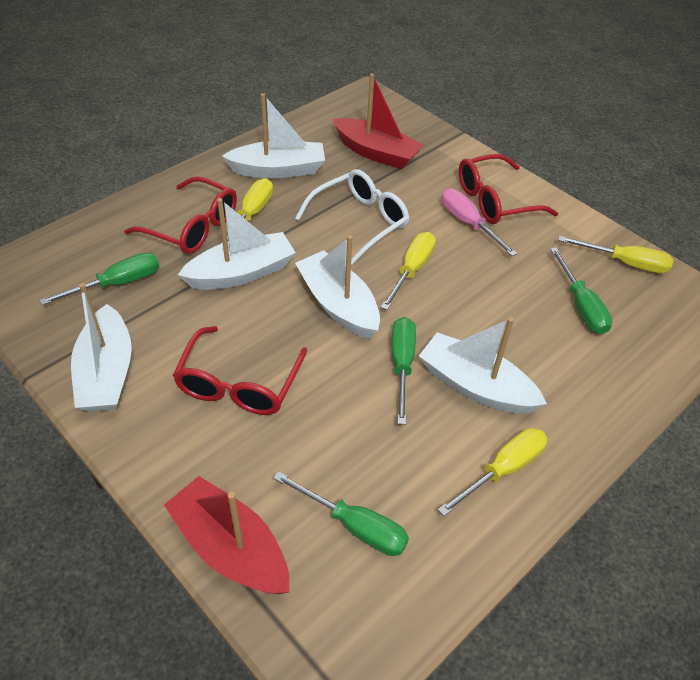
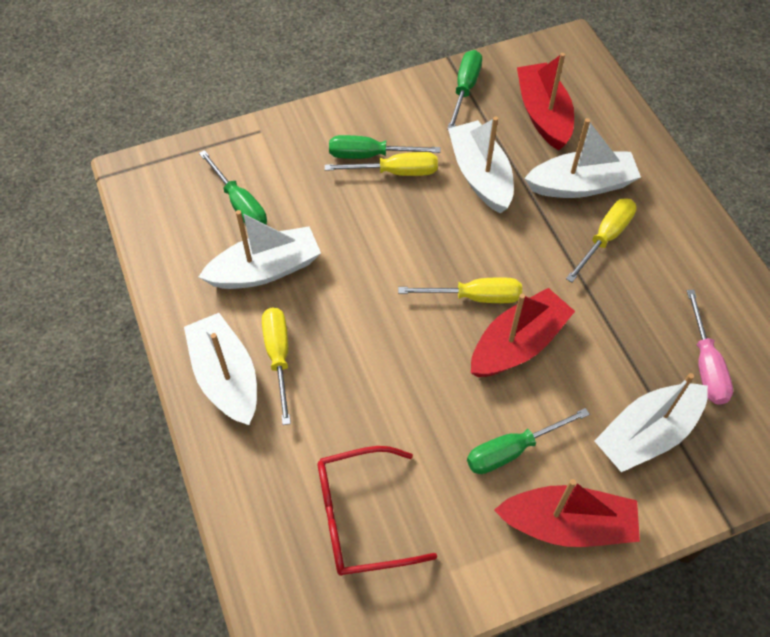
red boat: 2 -> 3
red glasses: 3 -> 1
white glasses: 1 -> 0

